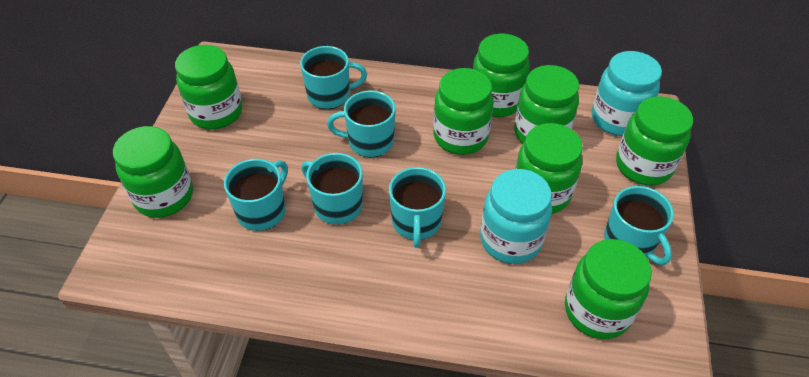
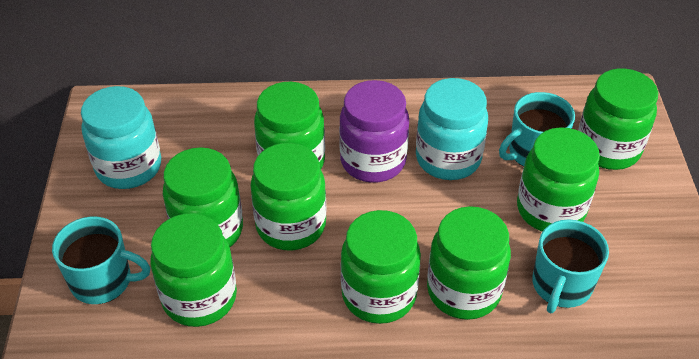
purple jar: 0 -> 1
turquoise mug: 6 -> 3

